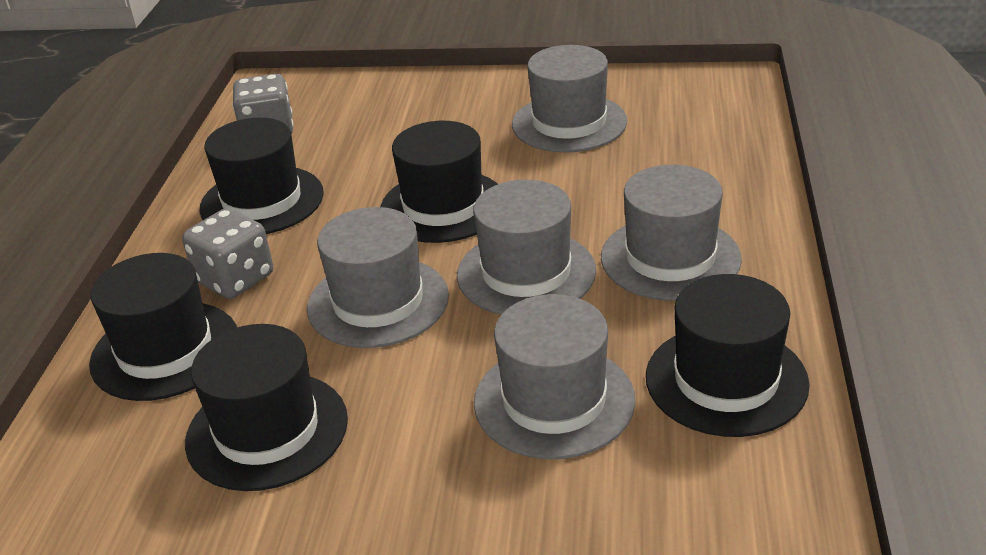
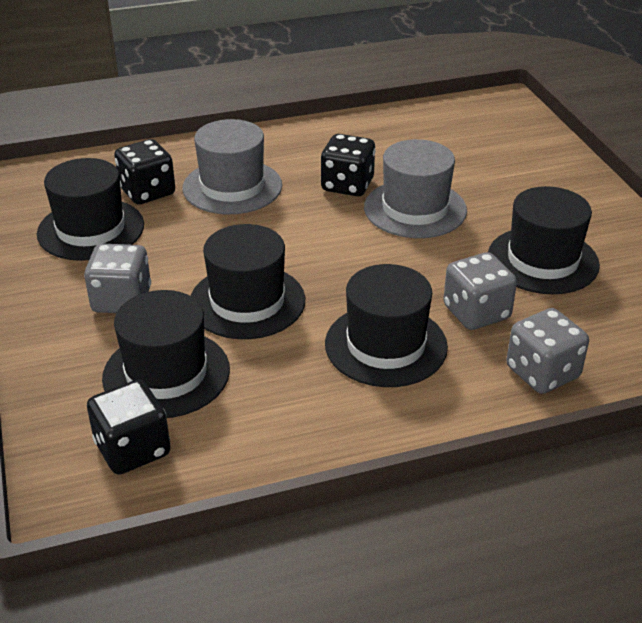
black dice: 0 -> 3
grey dice: 2 -> 3
grey hat: 5 -> 2

